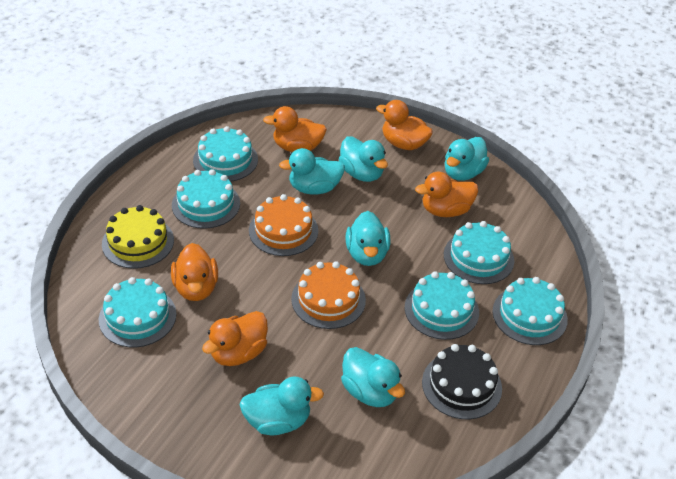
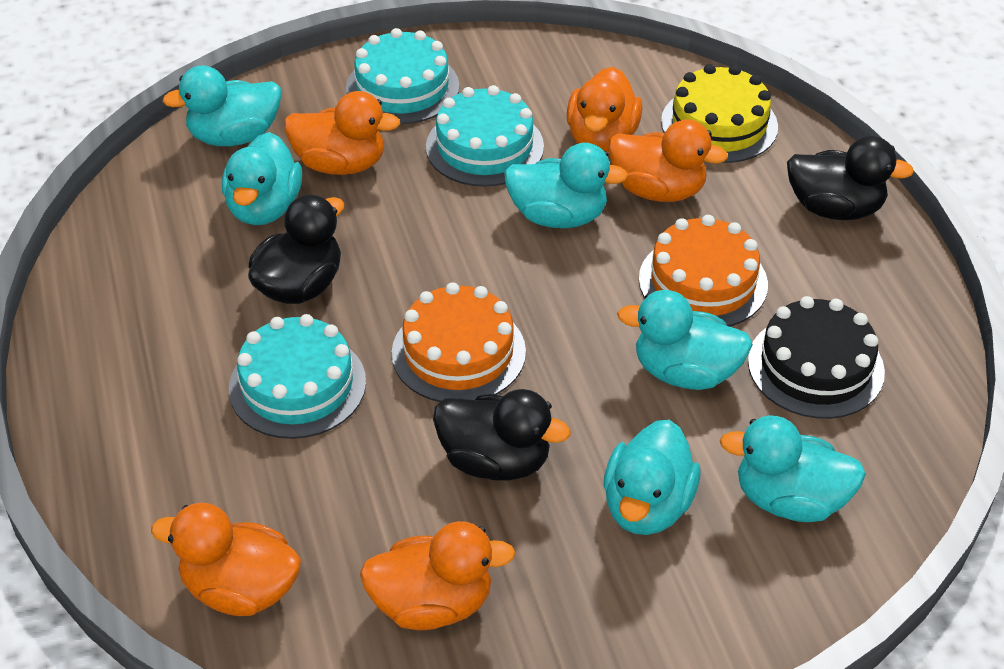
black duck: 0 -> 3
turquoise cake: 6 -> 3

